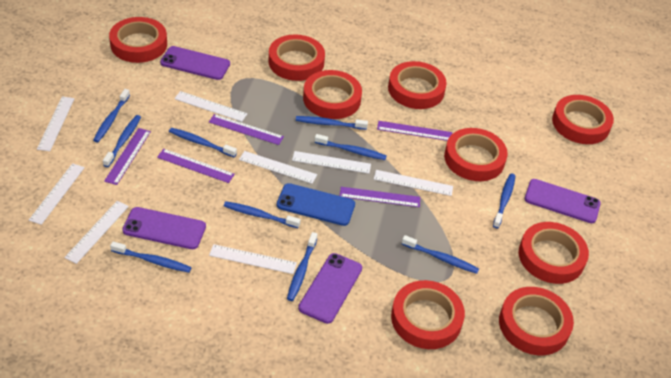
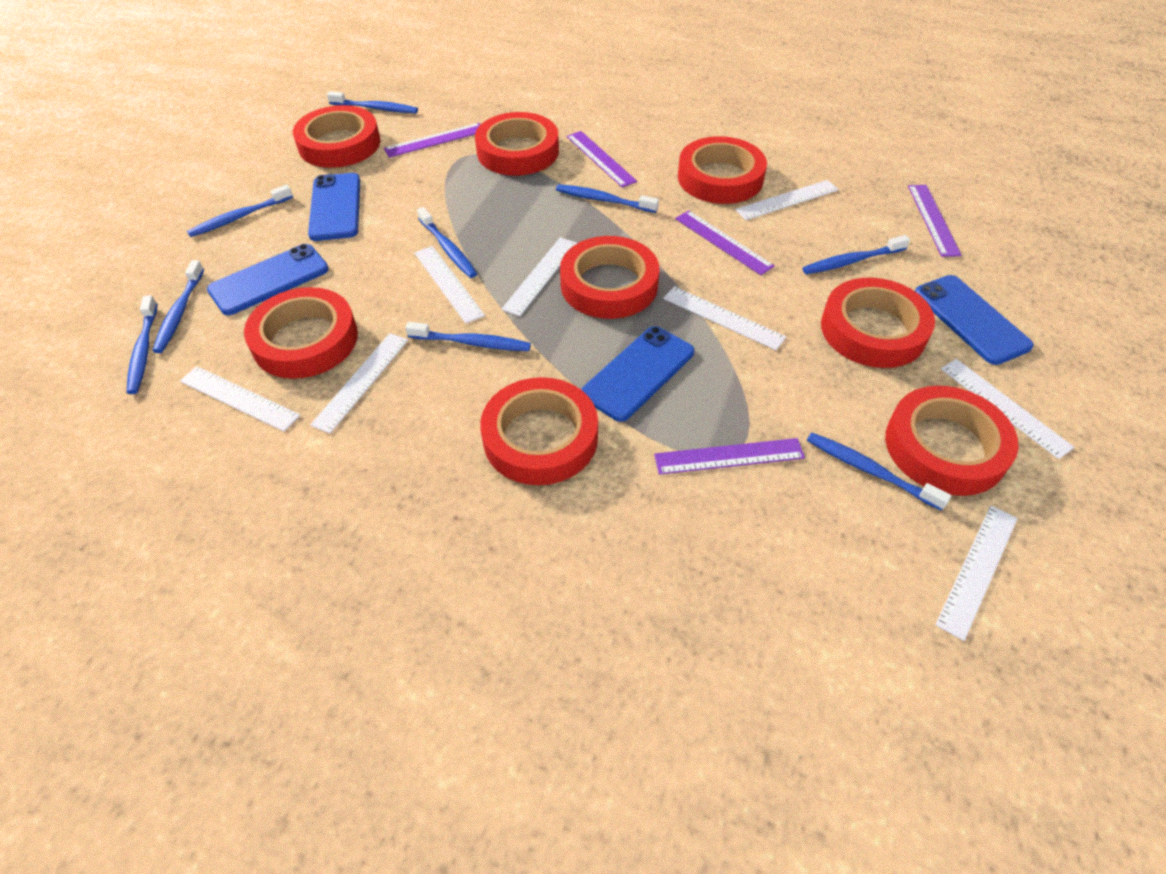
blue phone: 1 -> 4
blue toothbrush: 10 -> 9
purple phone: 4 -> 0
red tape: 9 -> 8

